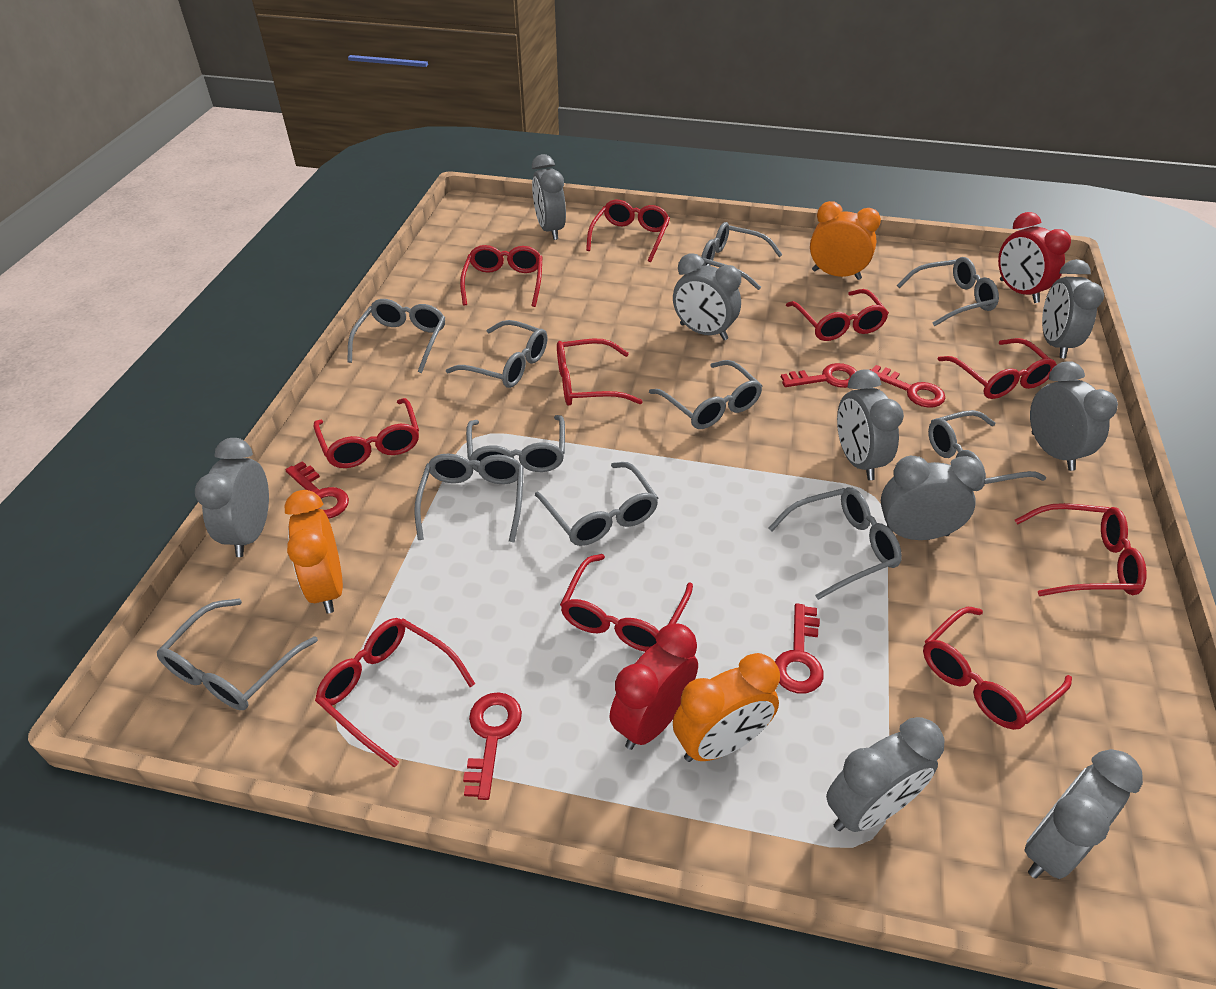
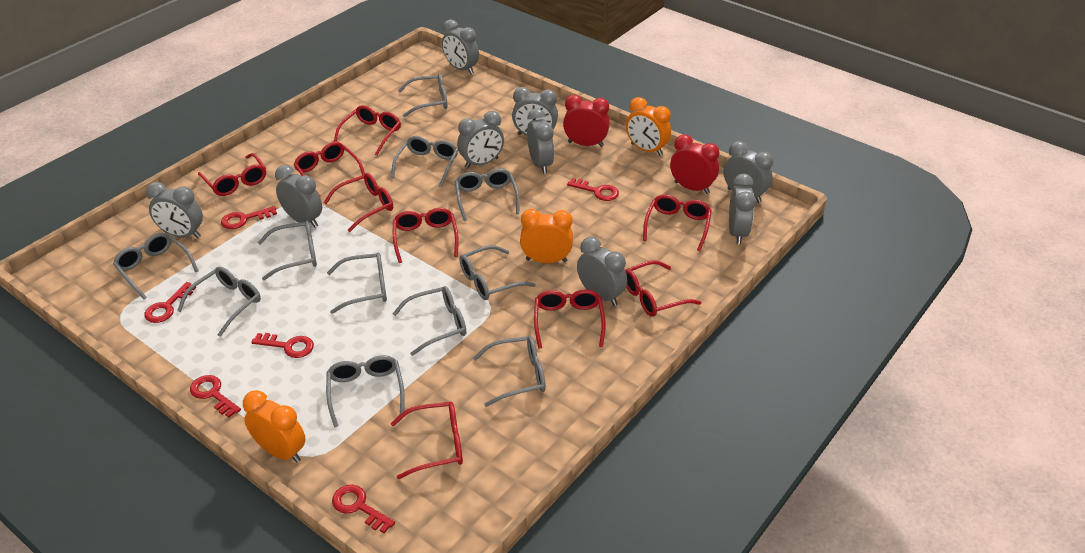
red glasses: 10 -> 9
red key: 5 -> 6

